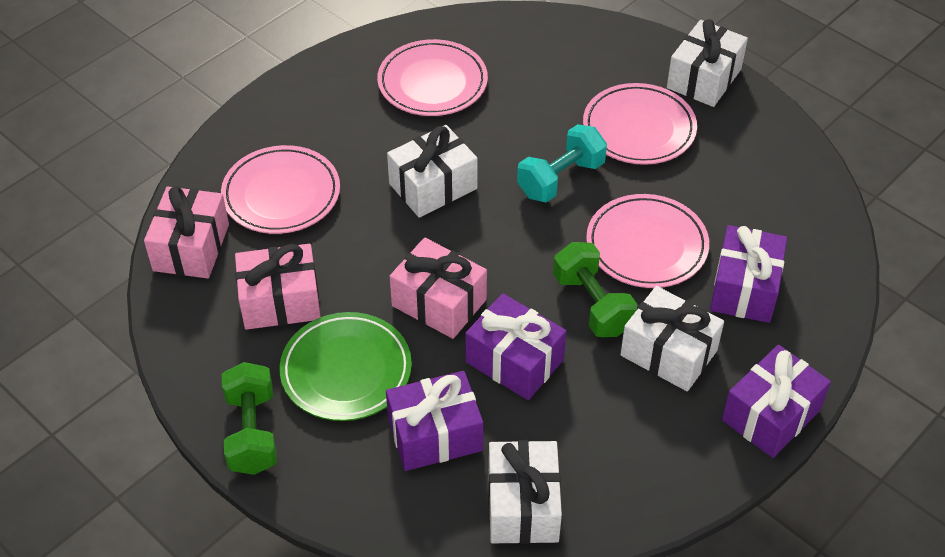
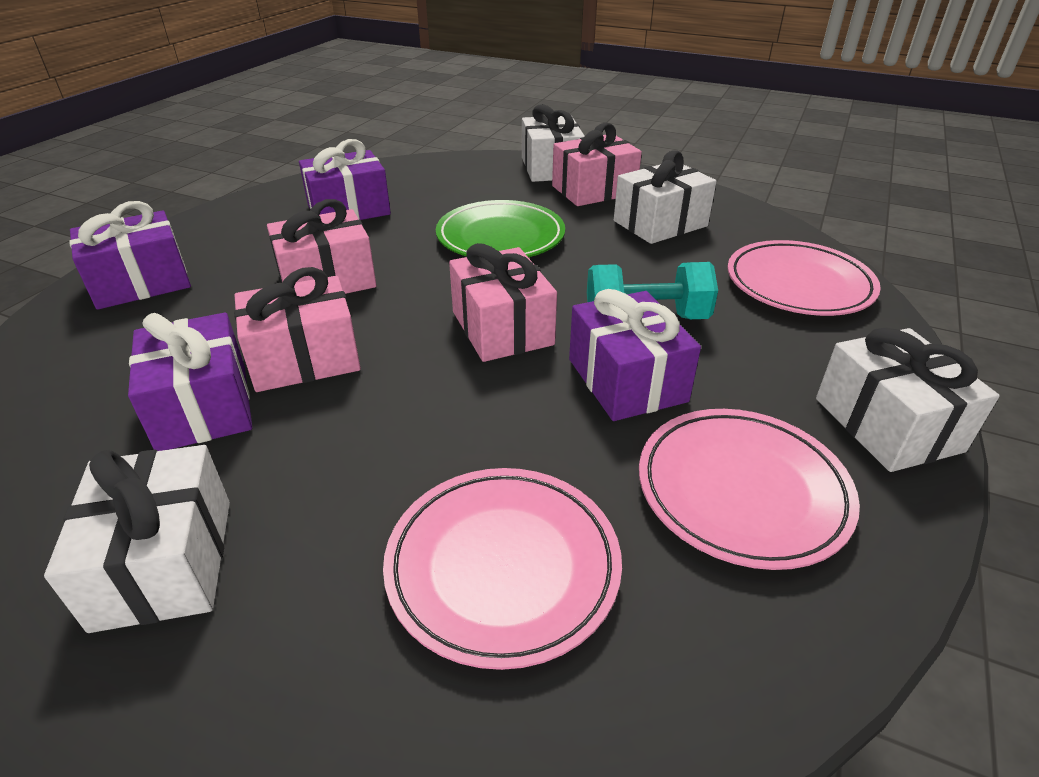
green dumbbell: 2 -> 0
pink gift: 3 -> 4
pink plate: 4 -> 3

